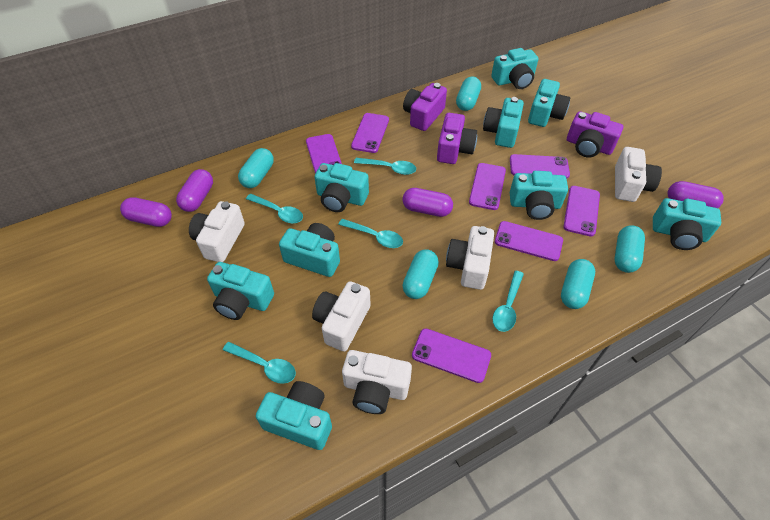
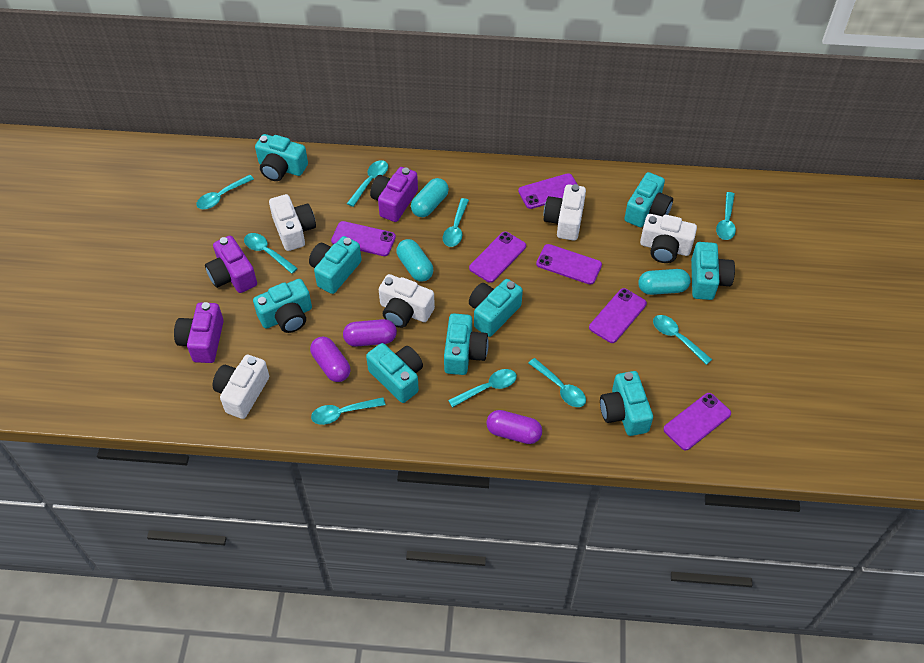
purple capsule: 4 -> 3
purple phone: 7 -> 6
turquoise capsule: 5 -> 3
turquoise spoon: 5 -> 9

